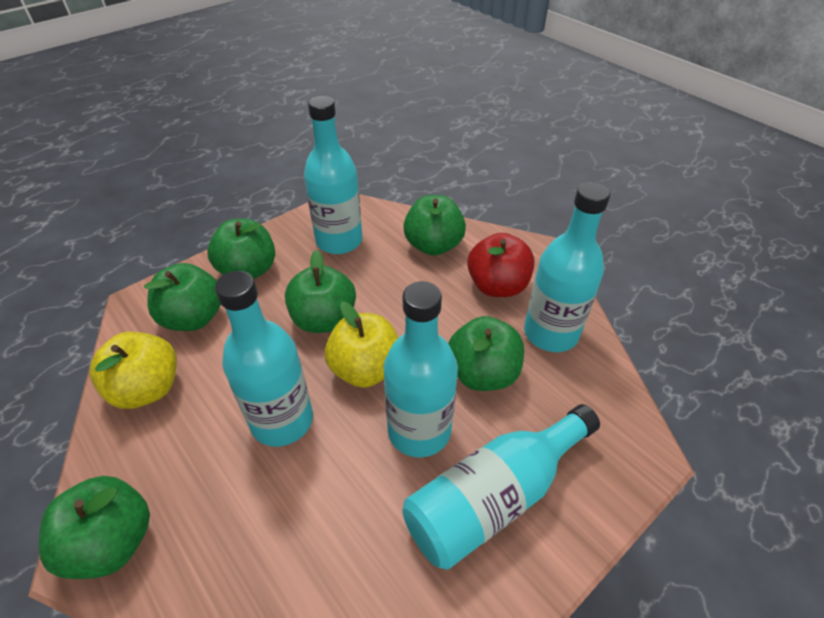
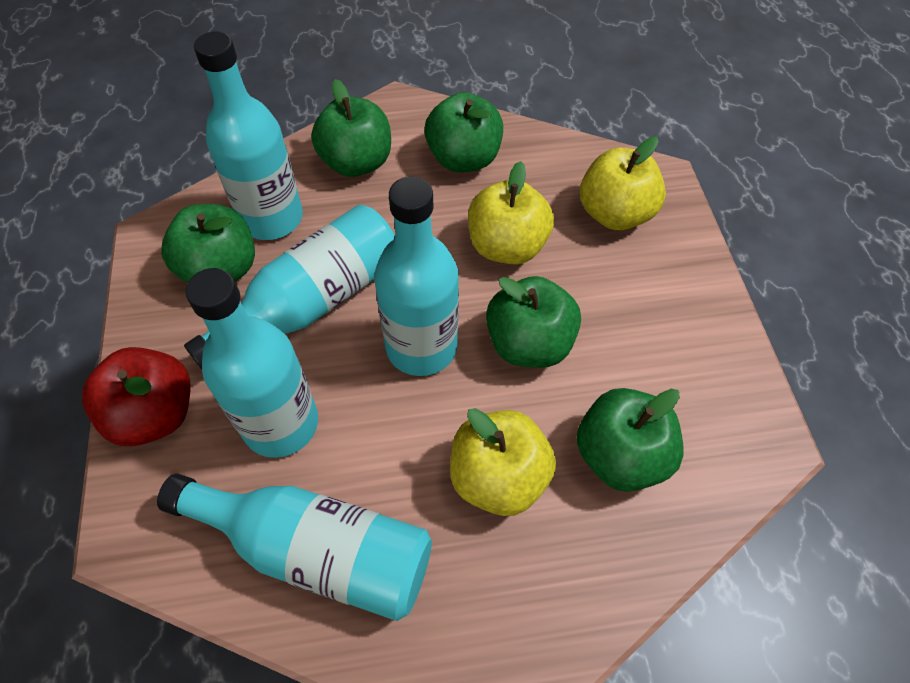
green apple: 6 -> 5
yellow apple: 2 -> 3

